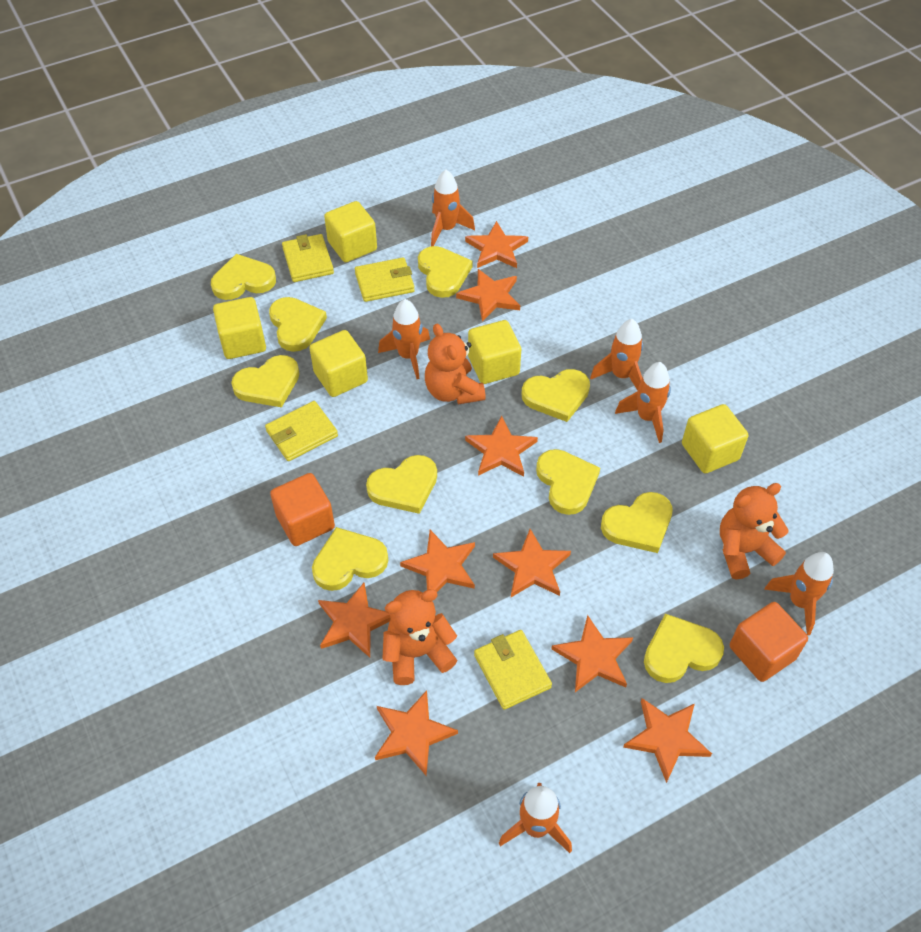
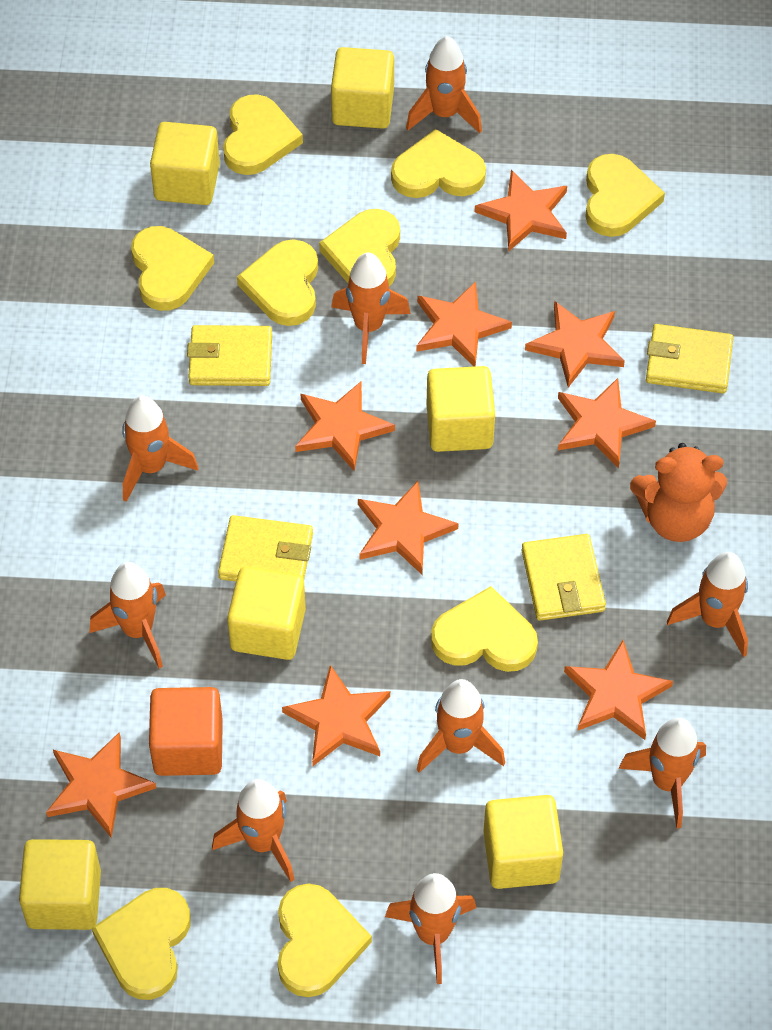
orange cube: 2 -> 1
orange rocket: 6 -> 9
orange teddy bear: 3 -> 1
yellow cube: 5 -> 6
yellow heart: 10 -> 9

